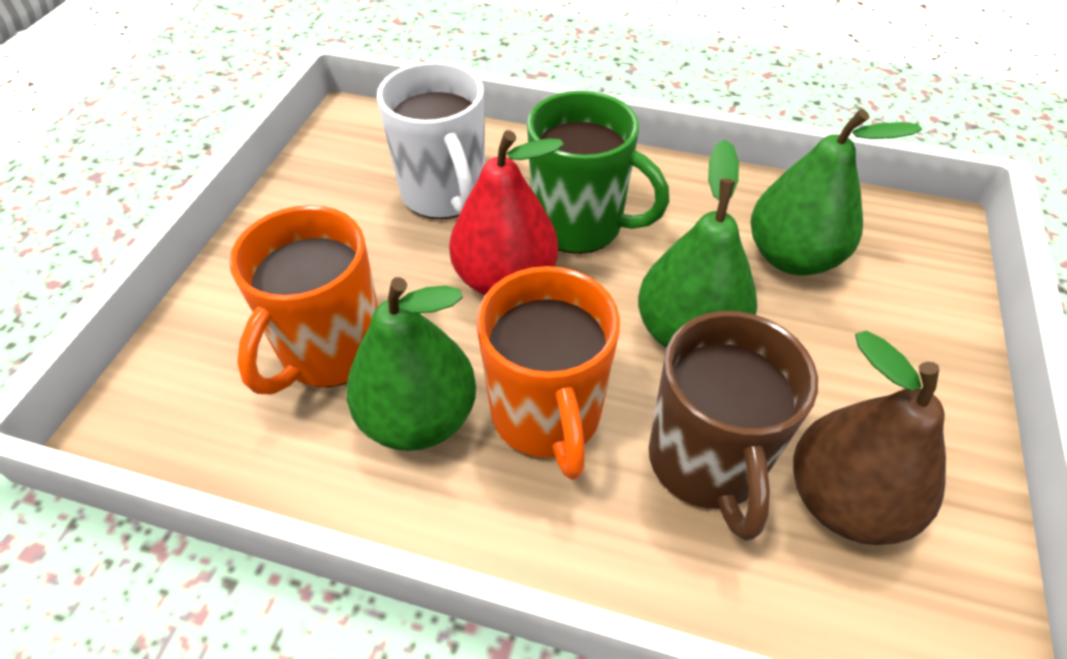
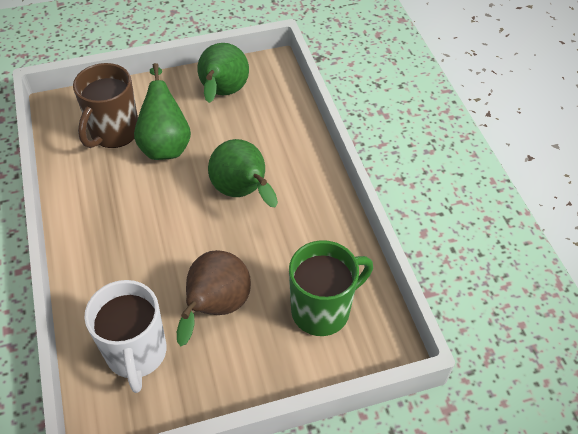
orange mug: 2 -> 0
red pear: 1 -> 0

